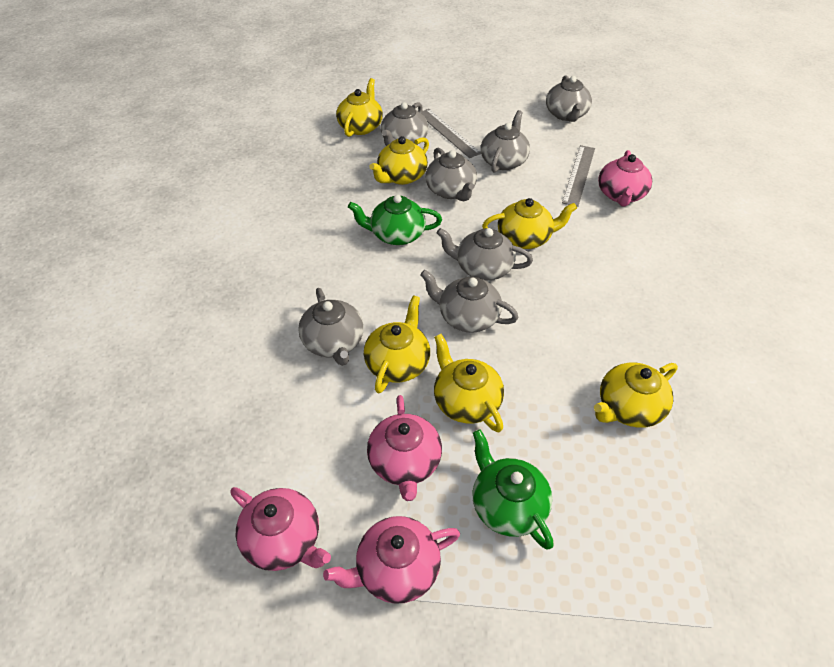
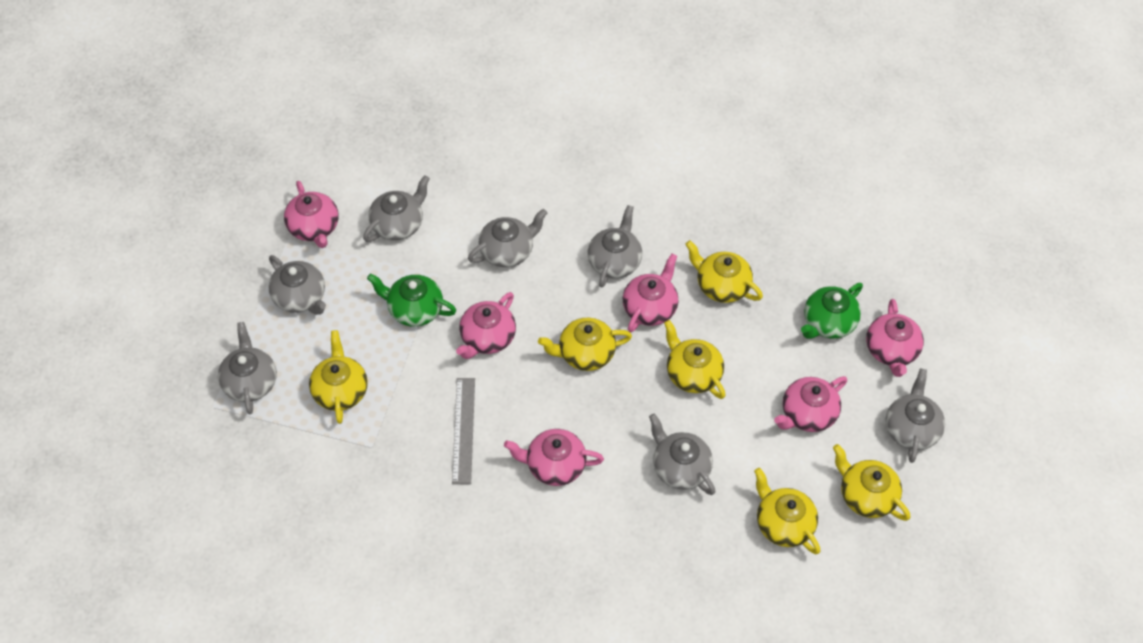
grey ruler: 2 -> 1
pink teapot: 4 -> 6

